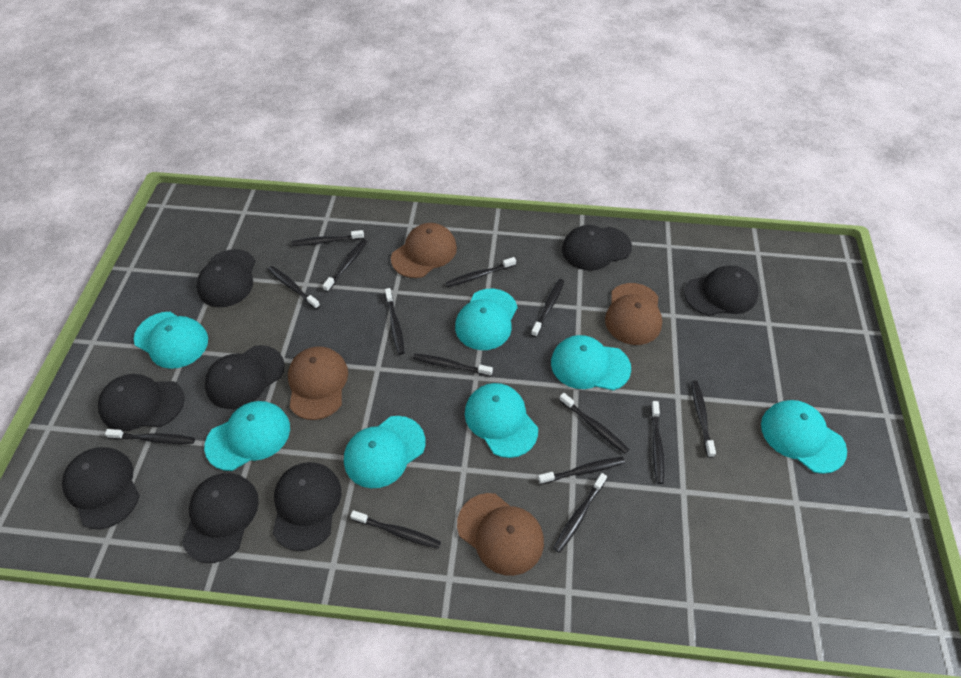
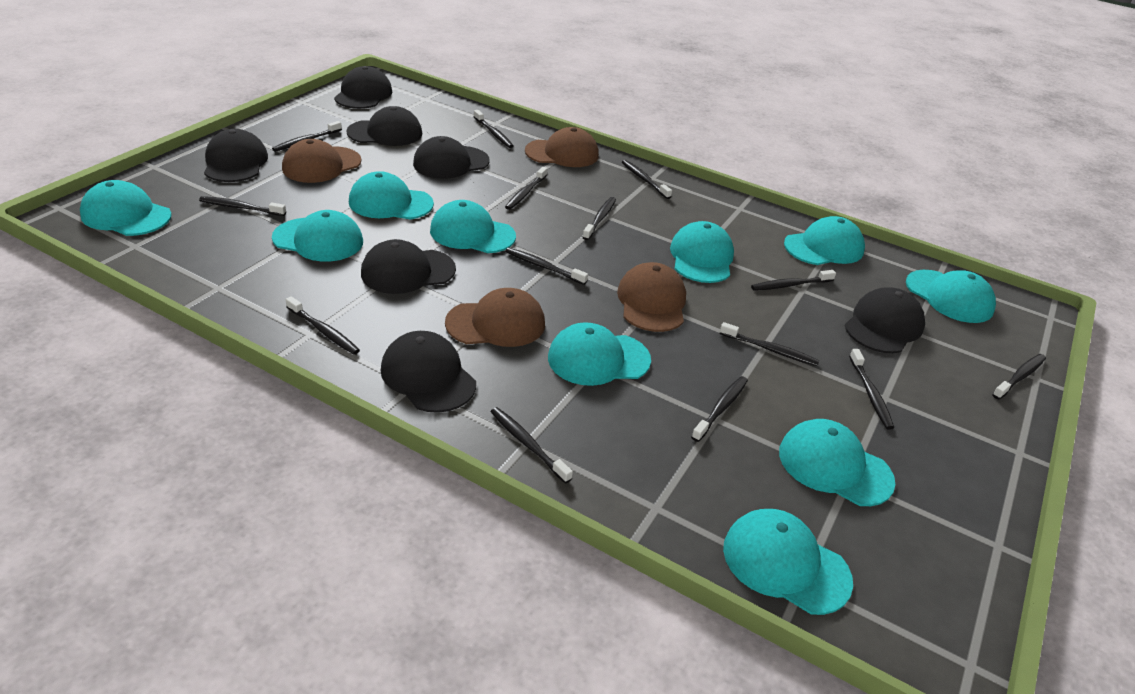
black cap: 8 -> 7
turquoise cap: 7 -> 10

